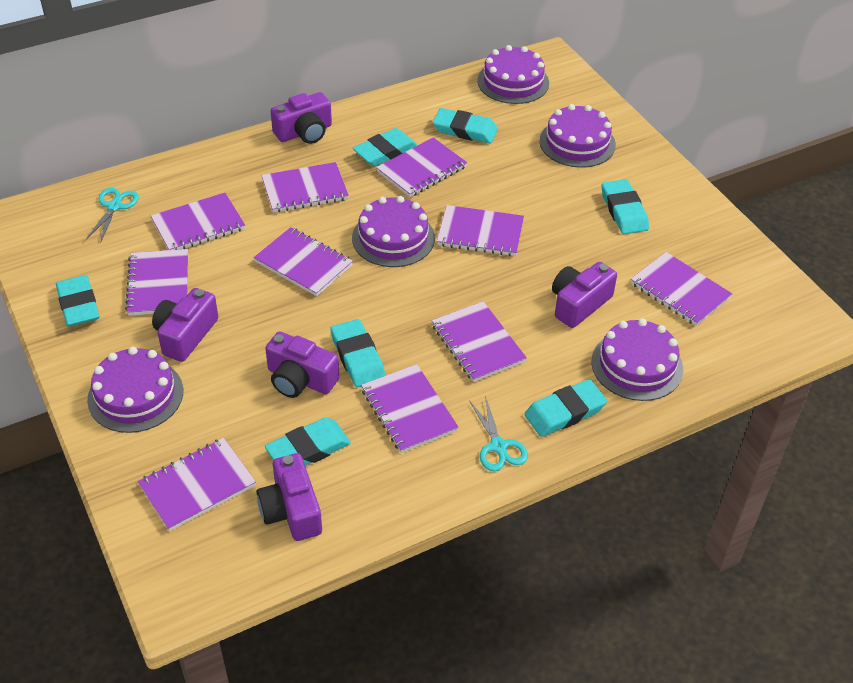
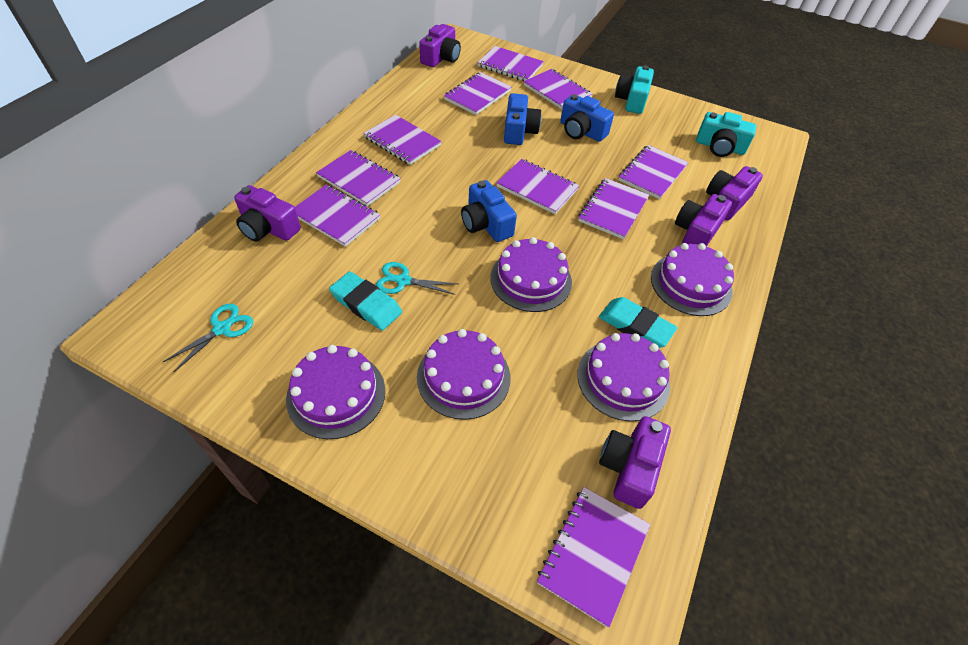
blue camera: 0 -> 3
turquoise camera: 0 -> 2
turquoise eraser: 7 -> 2

